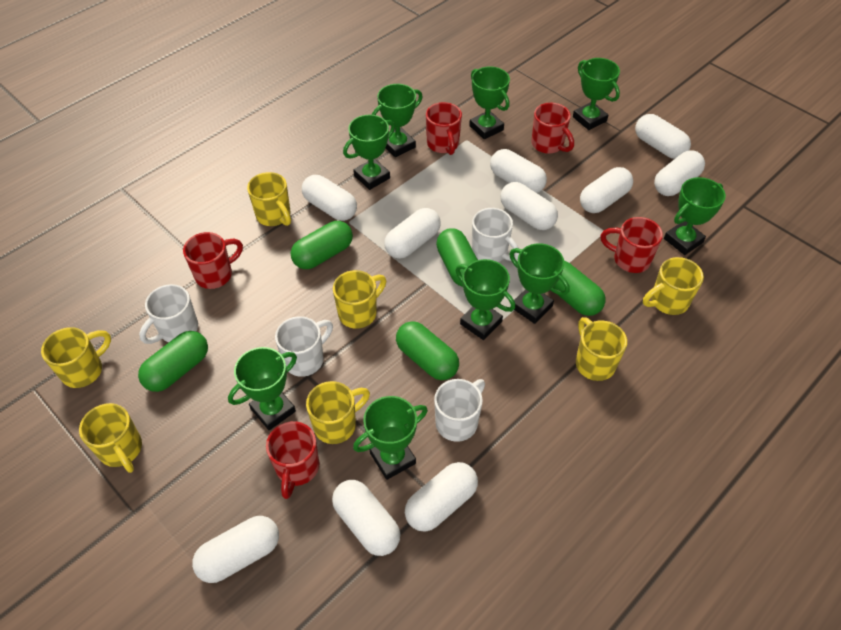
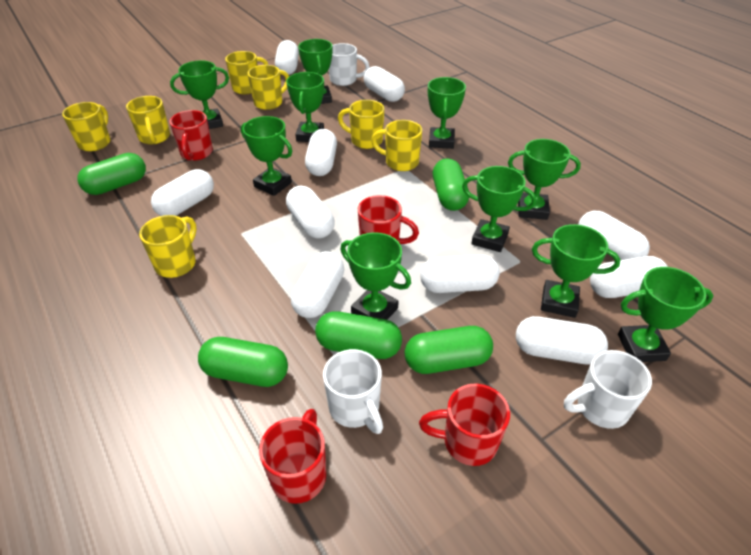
green trophy: 9 -> 10
red mug: 5 -> 4
white mug: 4 -> 3

